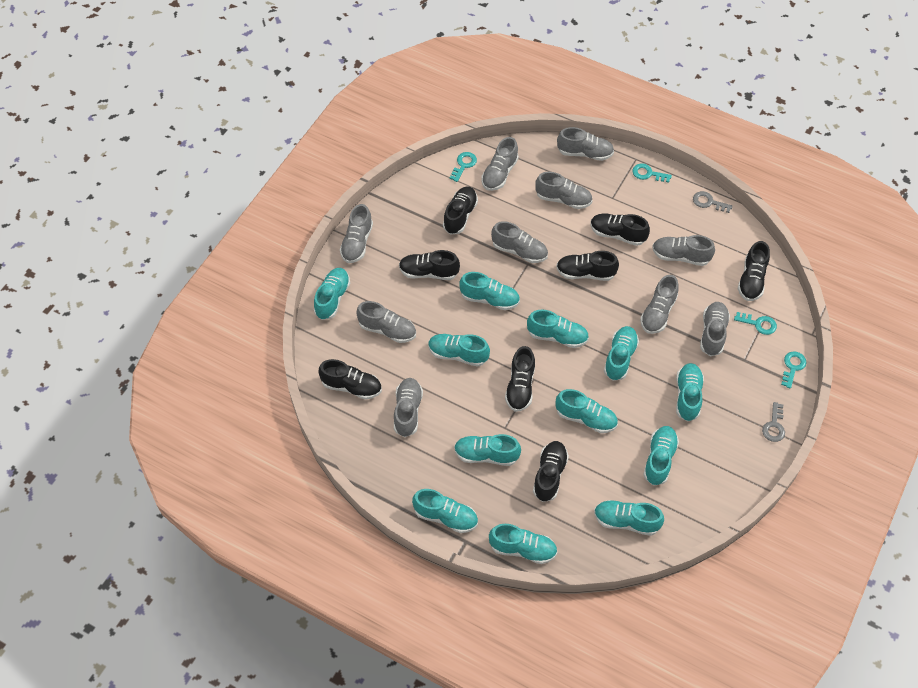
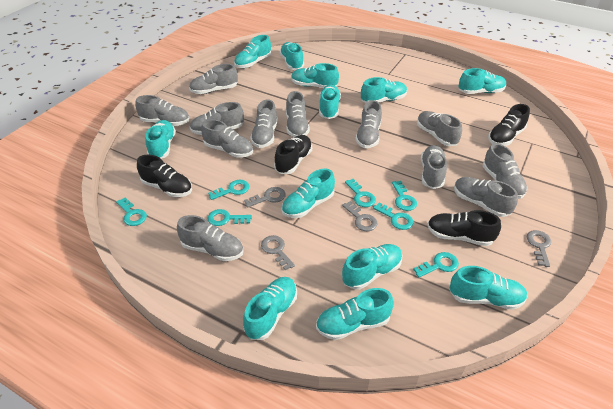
black shoe: 8 -> 4
grey key: 2 -> 4
grey shoe: 10 -> 12
turquoise key: 4 -> 7

